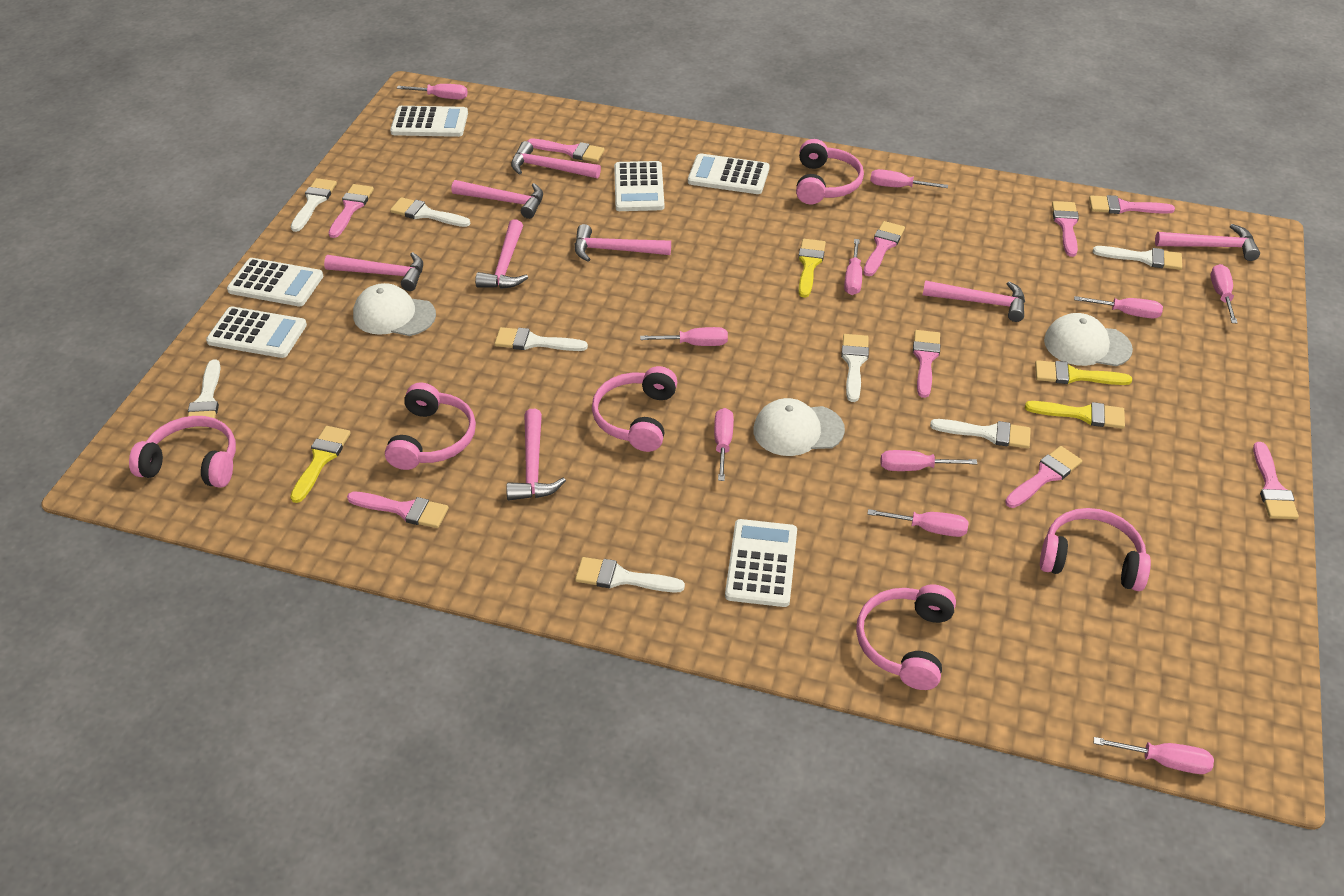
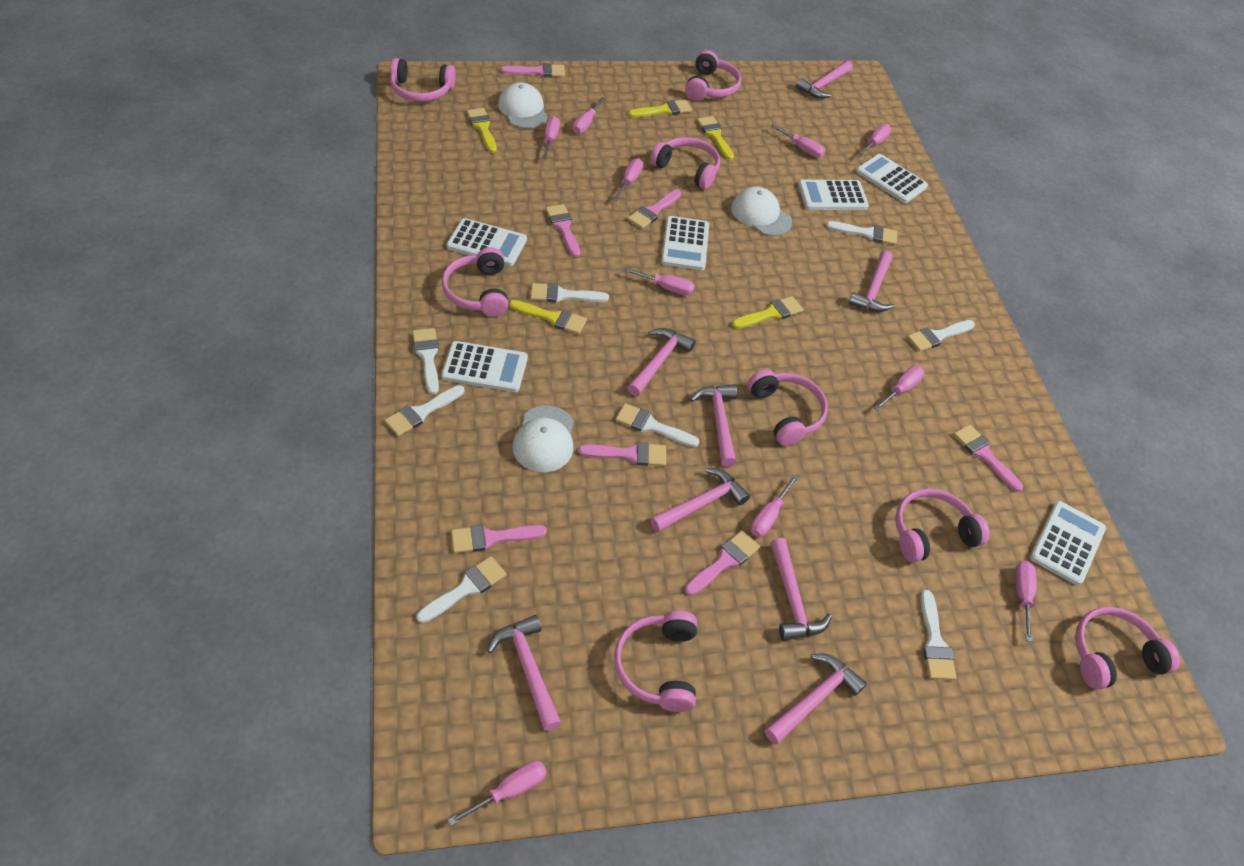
pink brush: 9 -> 7
pink headphones: 6 -> 8
yellow brush: 4 -> 5

